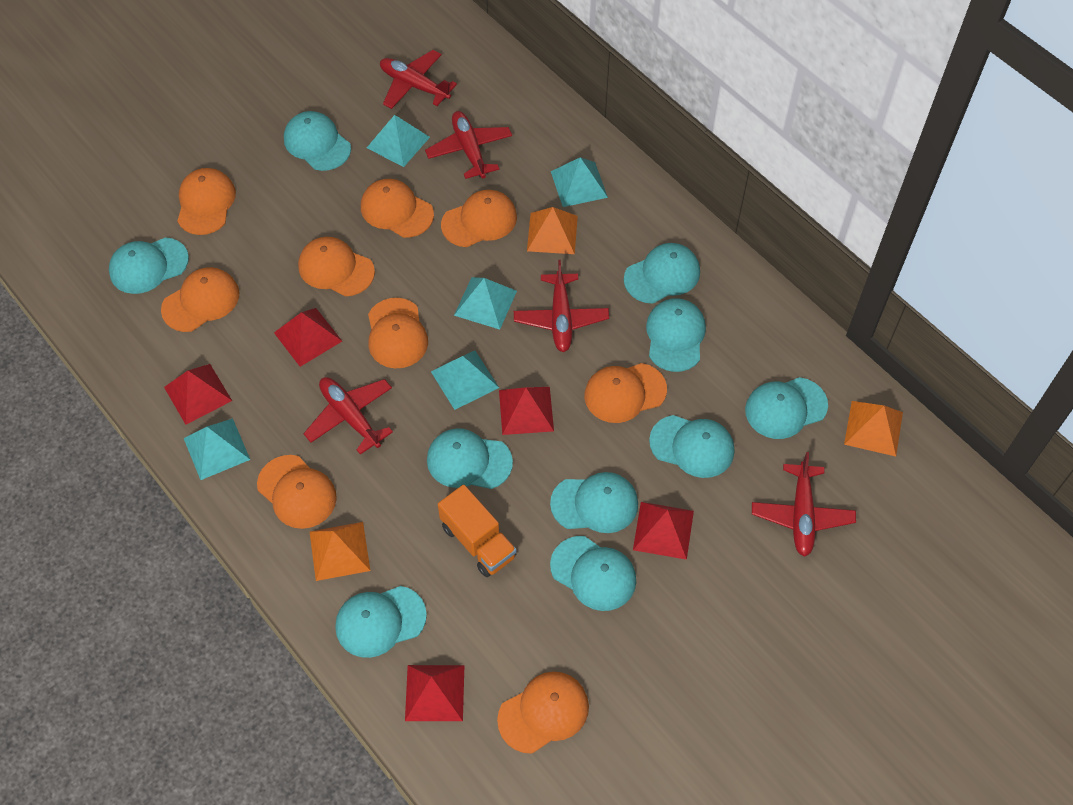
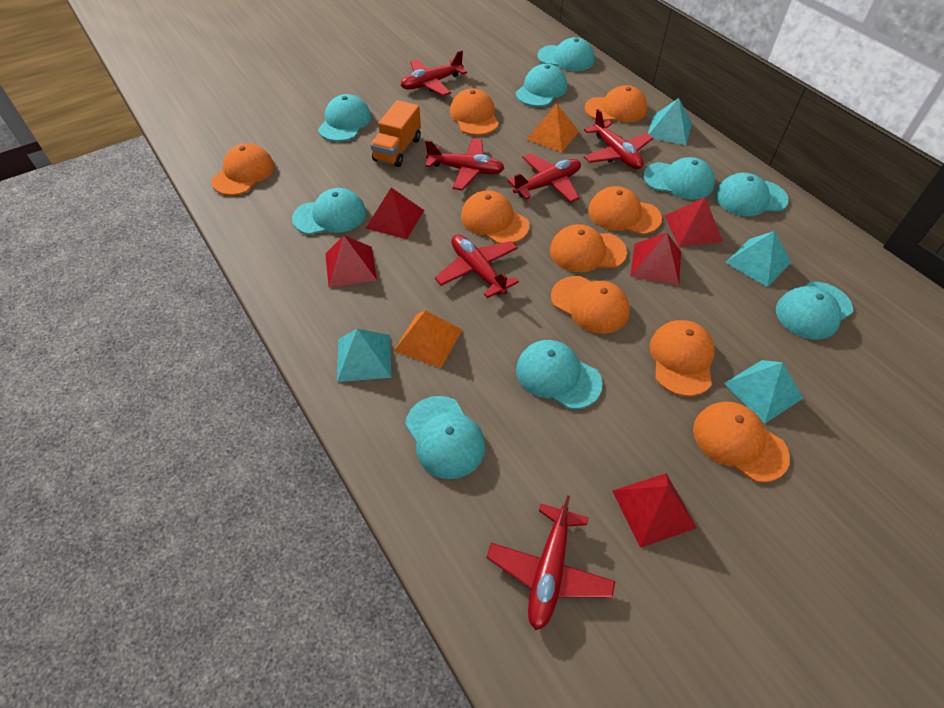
orange pyramid: 3 -> 2
red plane: 5 -> 6
turquoise cap: 10 -> 9
turquoise pyramid: 5 -> 4

